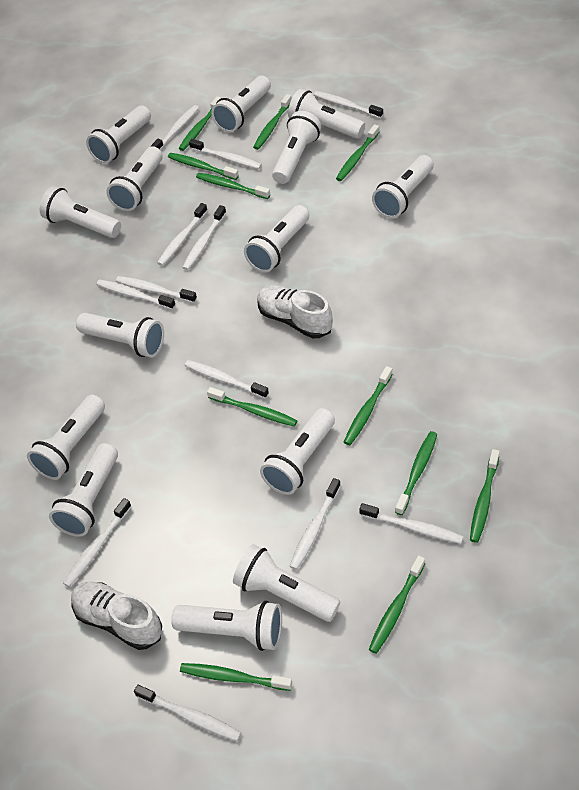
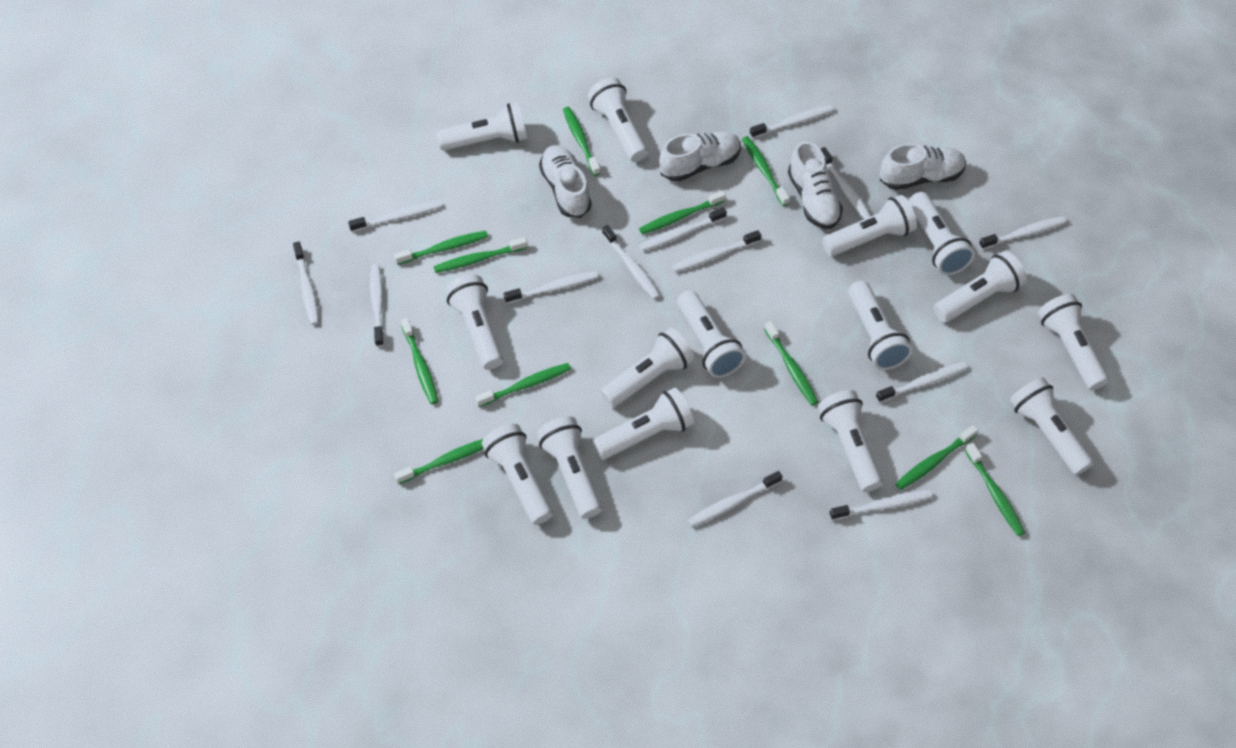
white flashlight: 14 -> 15
white shoe: 2 -> 4
white toothbrush: 12 -> 13

